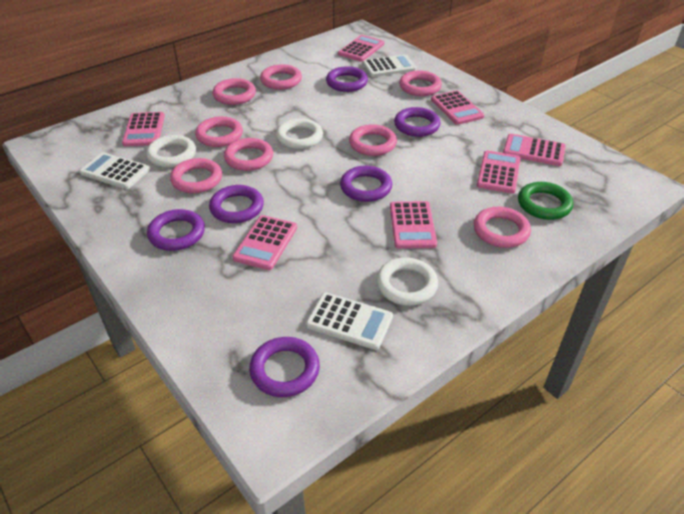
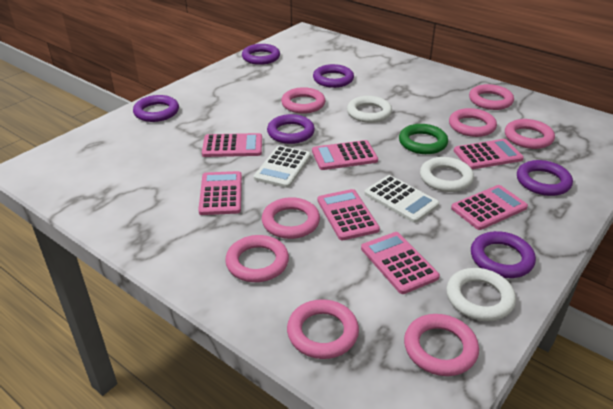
white calculator: 3 -> 2

